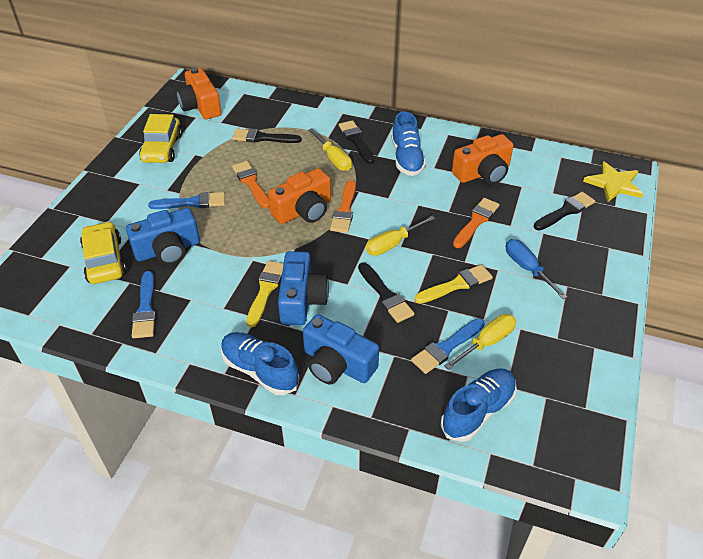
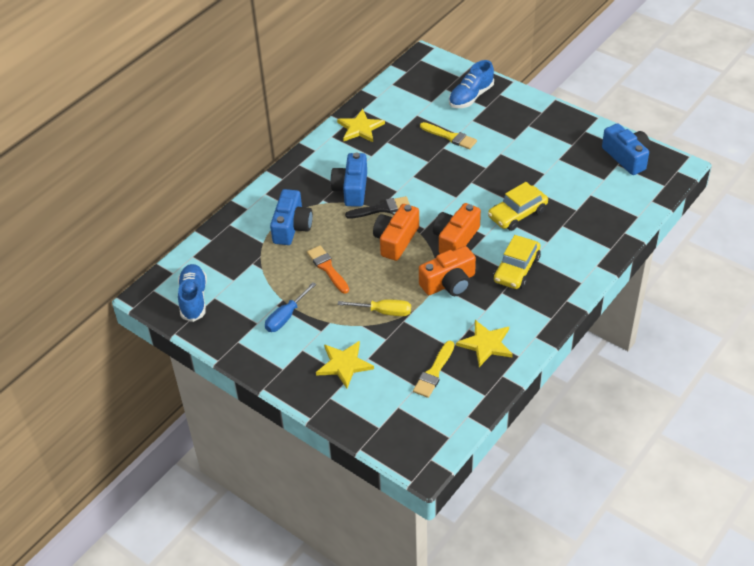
black brush: 4 -> 1
blue brush: 3 -> 0
blue shoe: 3 -> 2
orange brush: 3 -> 1
yellow screwdriver: 3 -> 1
yellow star: 1 -> 3

